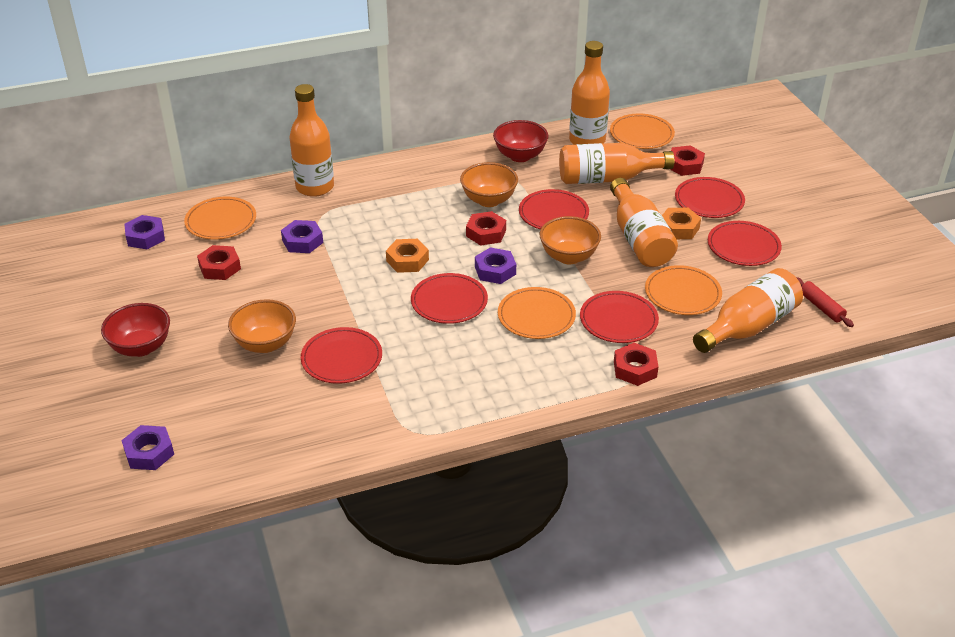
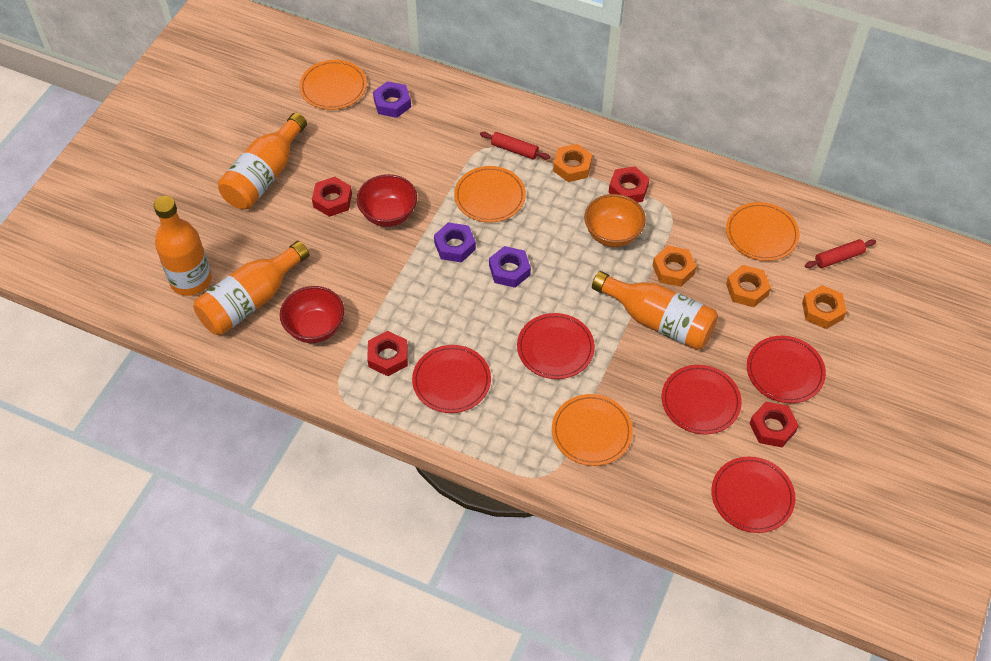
orange bottle: 5 -> 4
orange bowl: 3 -> 1
orange nut: 2 -> 4
purple nut: 4 -> 3
red plate: 6 -> 5
red rolling pin: 1 -> 2

